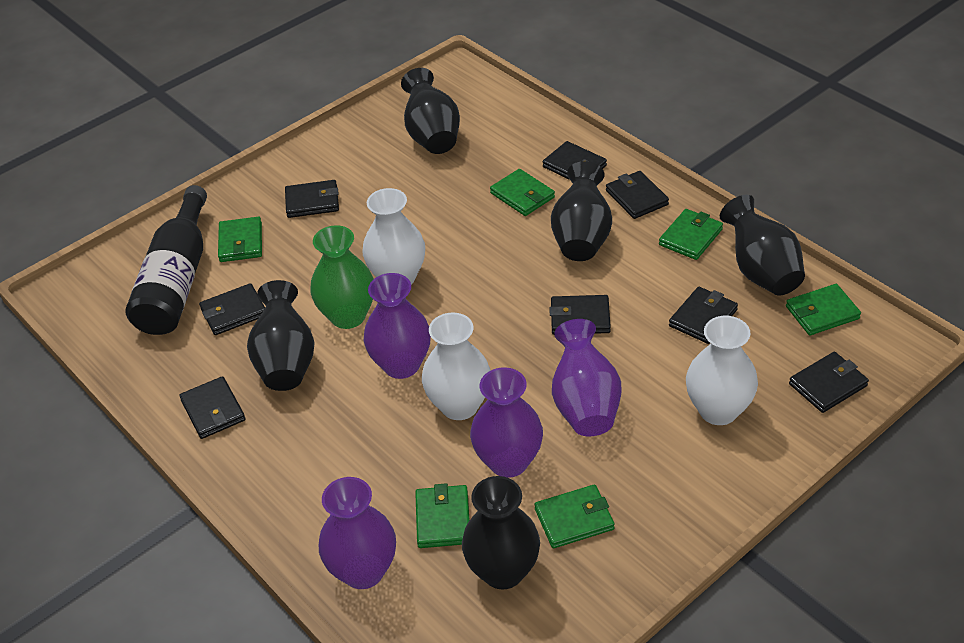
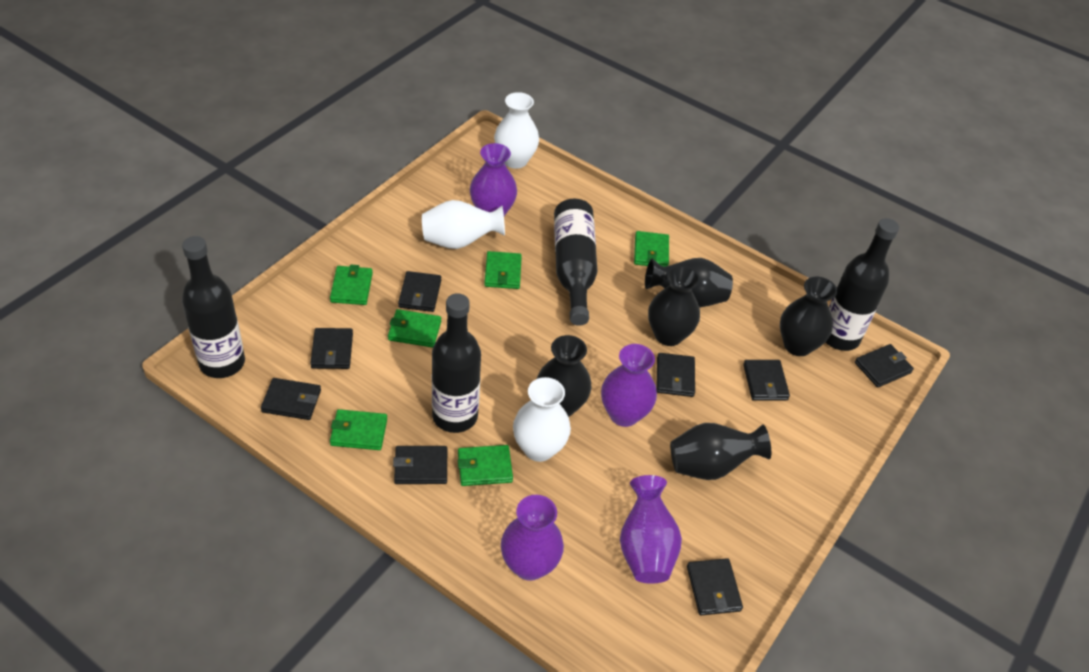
black bottle: 1 -> 4
green vase: 1 -> 0

